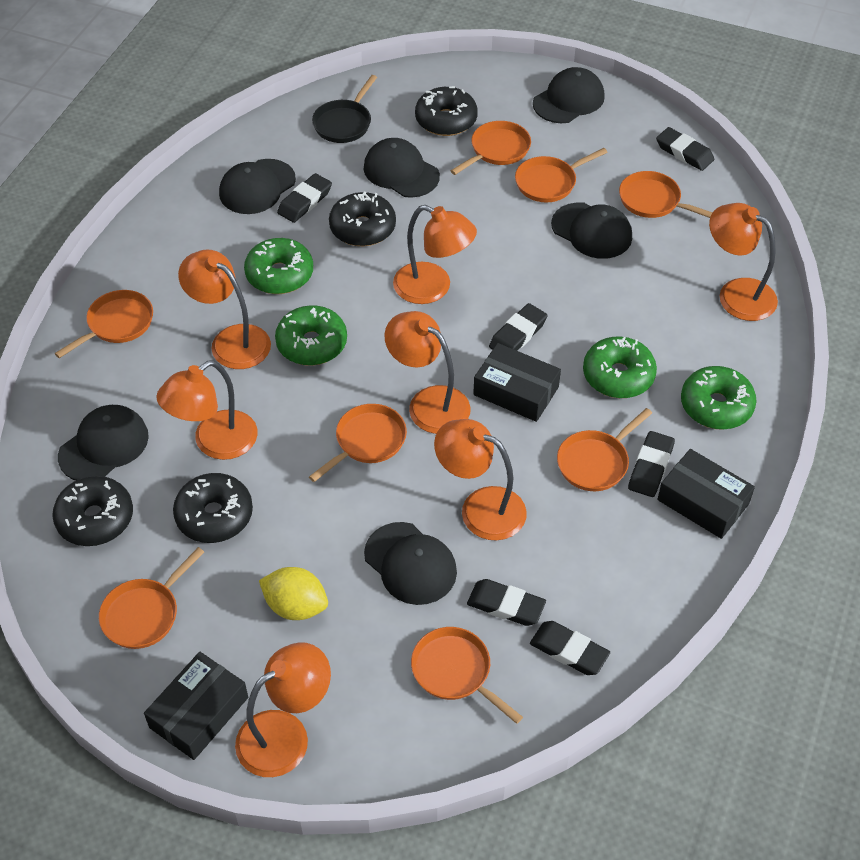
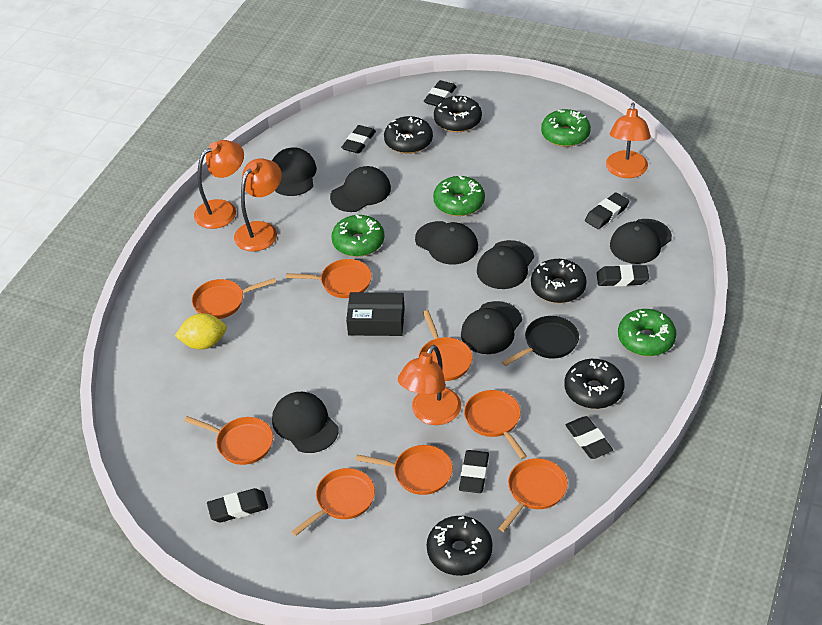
black box: 3 -> 1
black cap: 6 -> 7
black donut: 4 -> 5
black eraser: 6 -> 7
orange lamp: 7 -> 4

